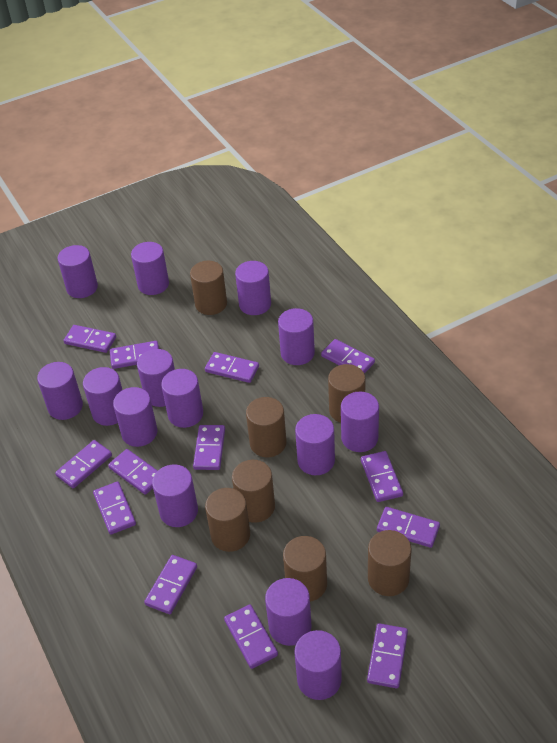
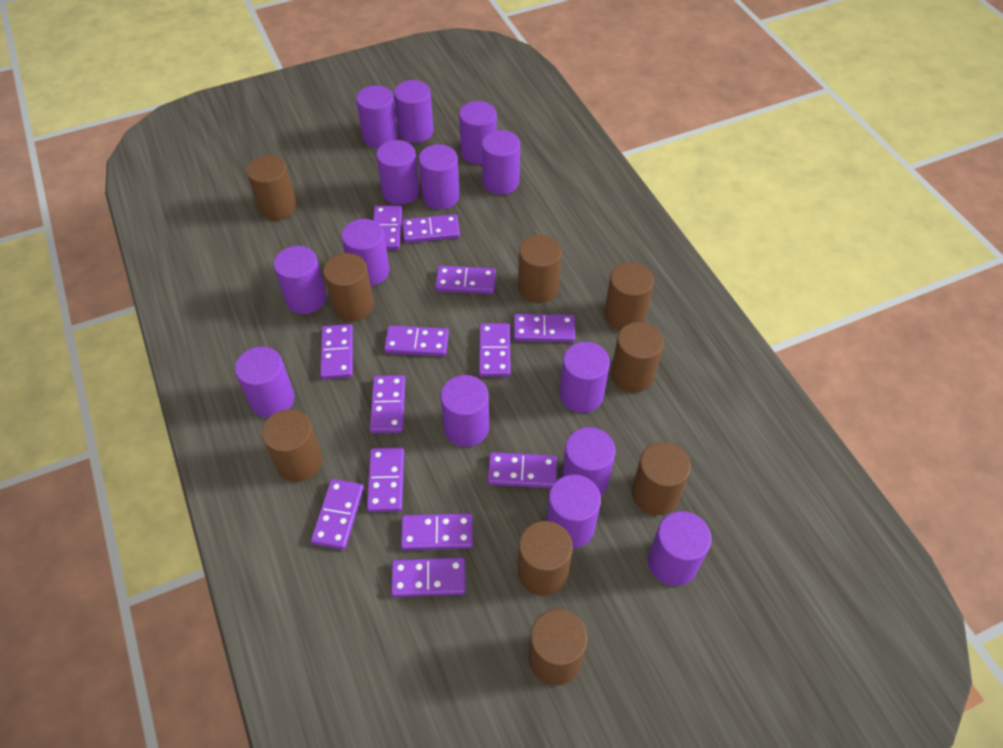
brown cylinder: 7 -> 9

